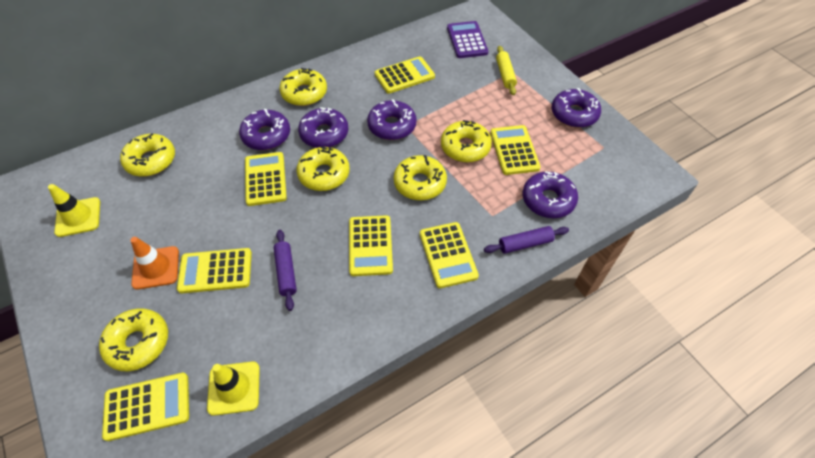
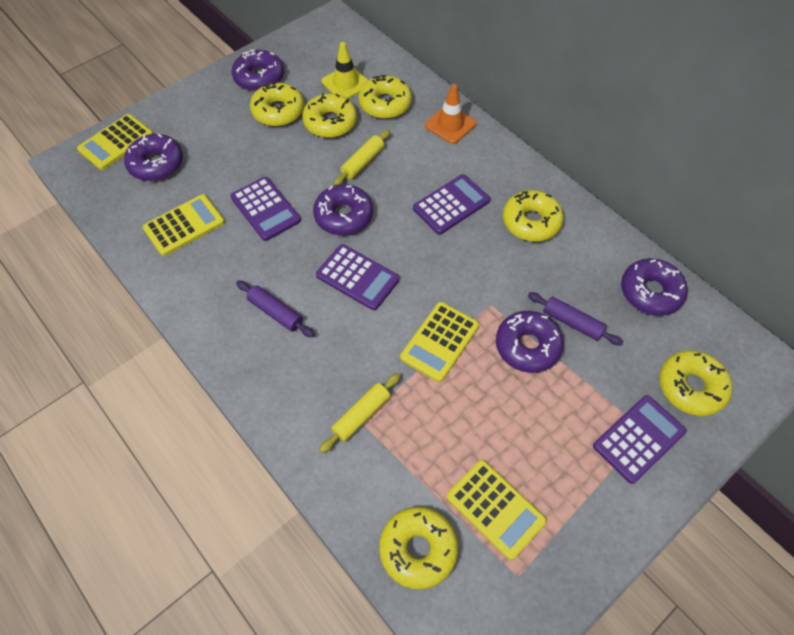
purple calculator: 1 -> 4
yellow calculator: 7 -> 4
yellow rolling pin: 1 -> 2
yellow traffic cone: 2 -> 1

